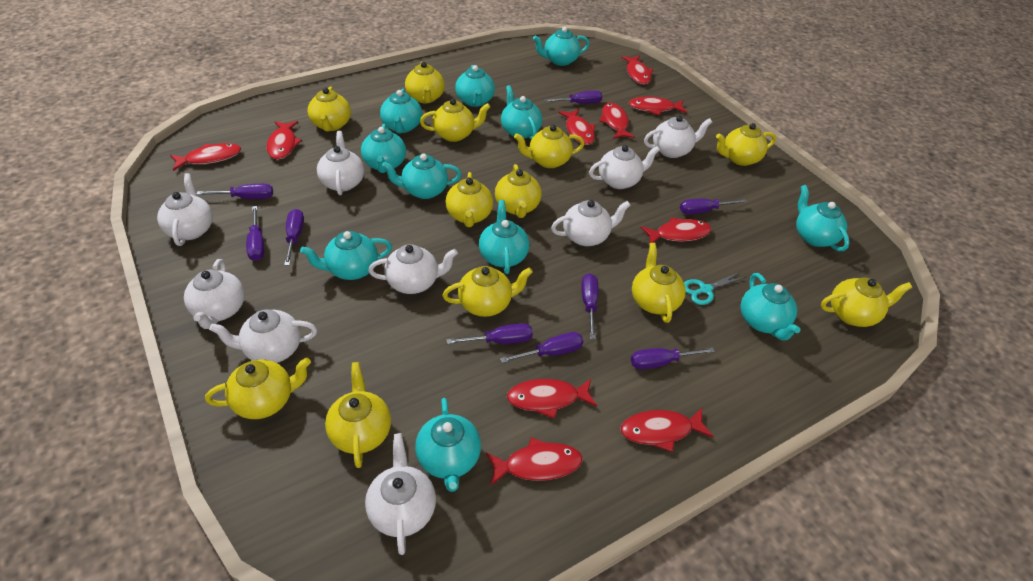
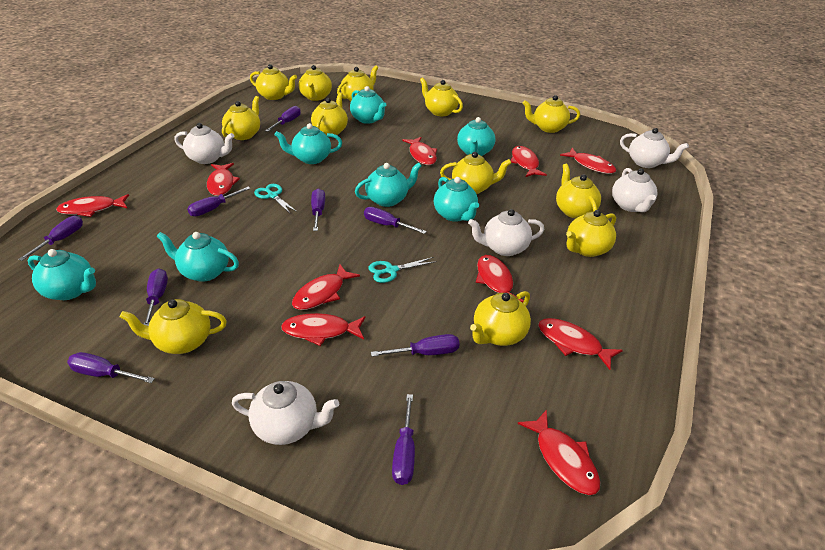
turquoise scissors: 1 -> 2
turquoise teapot: 11 -> 7
white teapot: 9 -> 5

